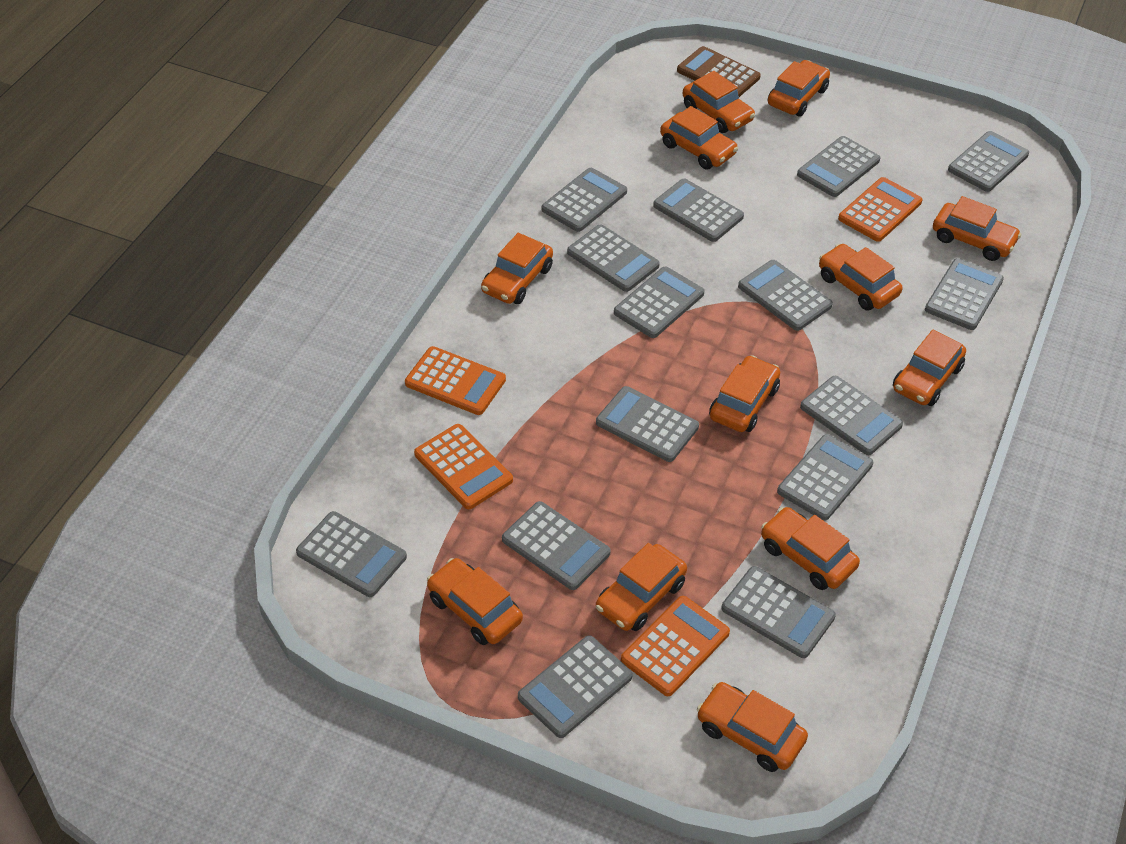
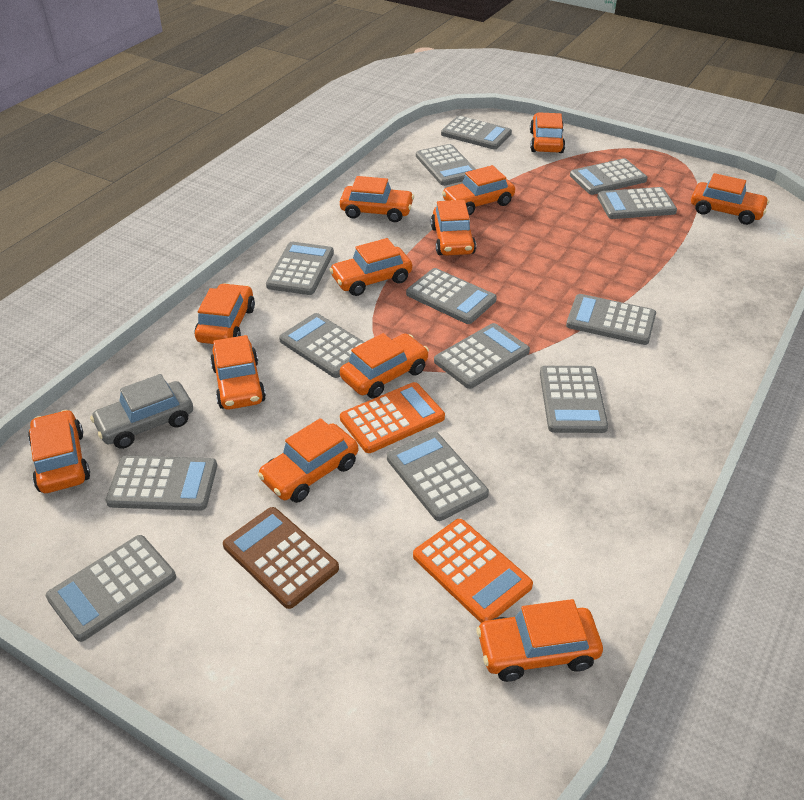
grey calculator: 15 -> 13
grey car: 0 -> 1
orange calculator: 4 -> 2

